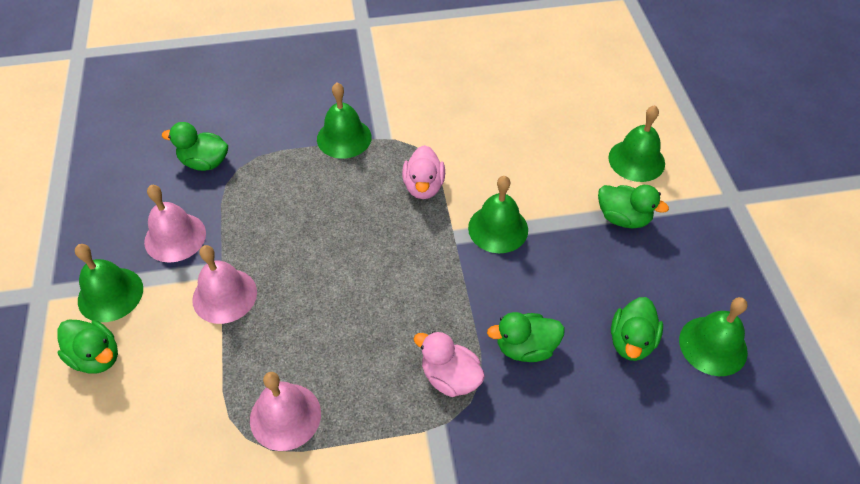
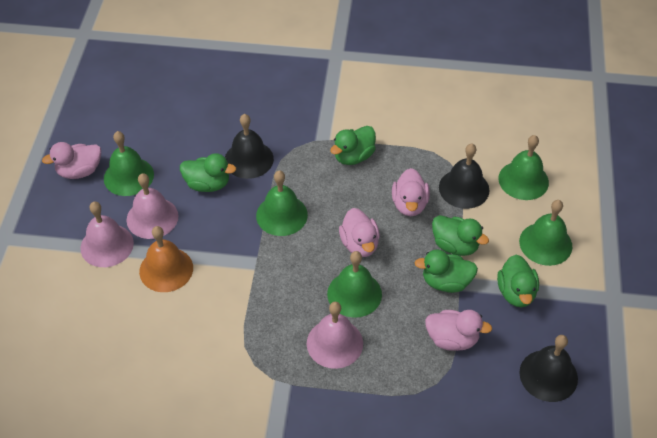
black bell: 0 -> 3
orange bell: 0 -> 1
pink duck: 2 -> 4

